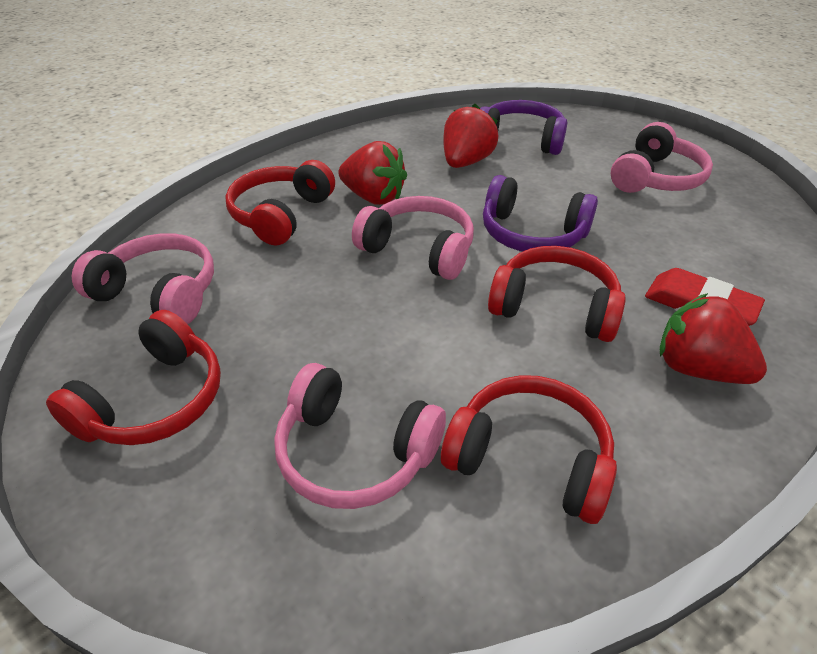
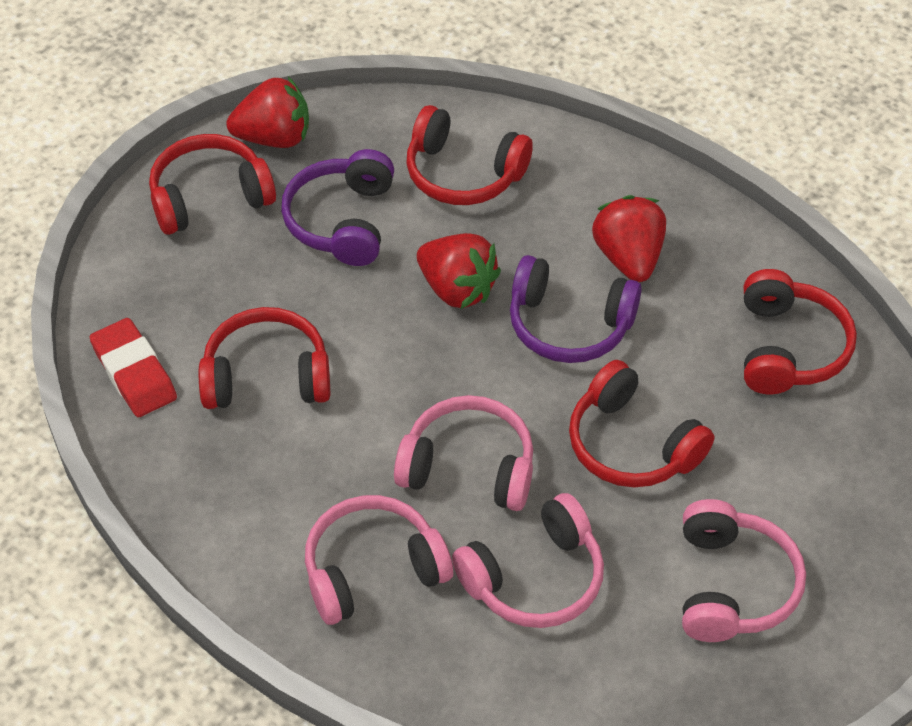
red headphones: 4 -> 5

